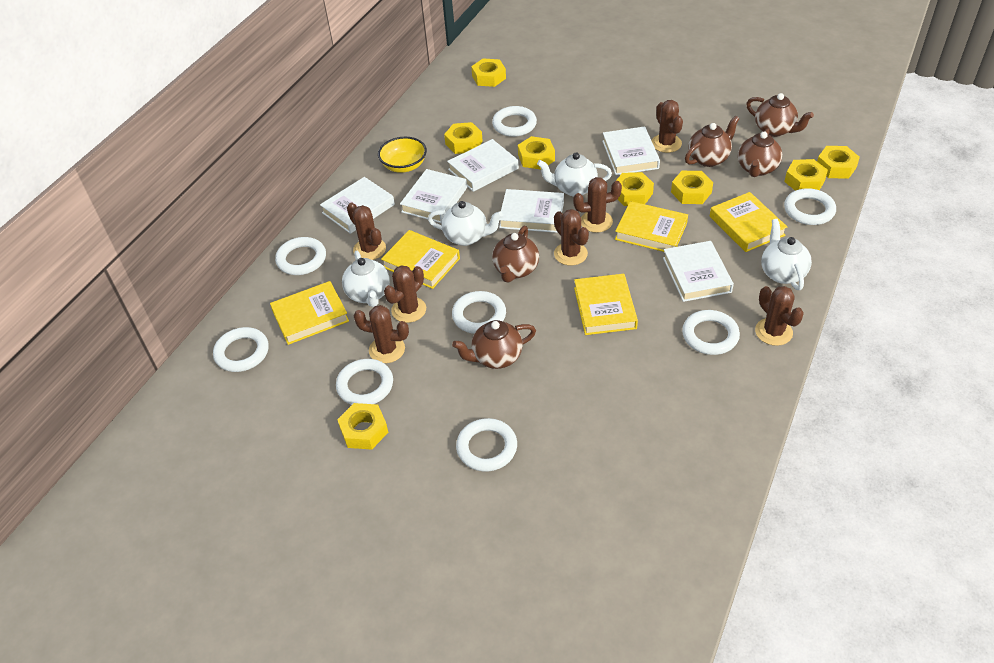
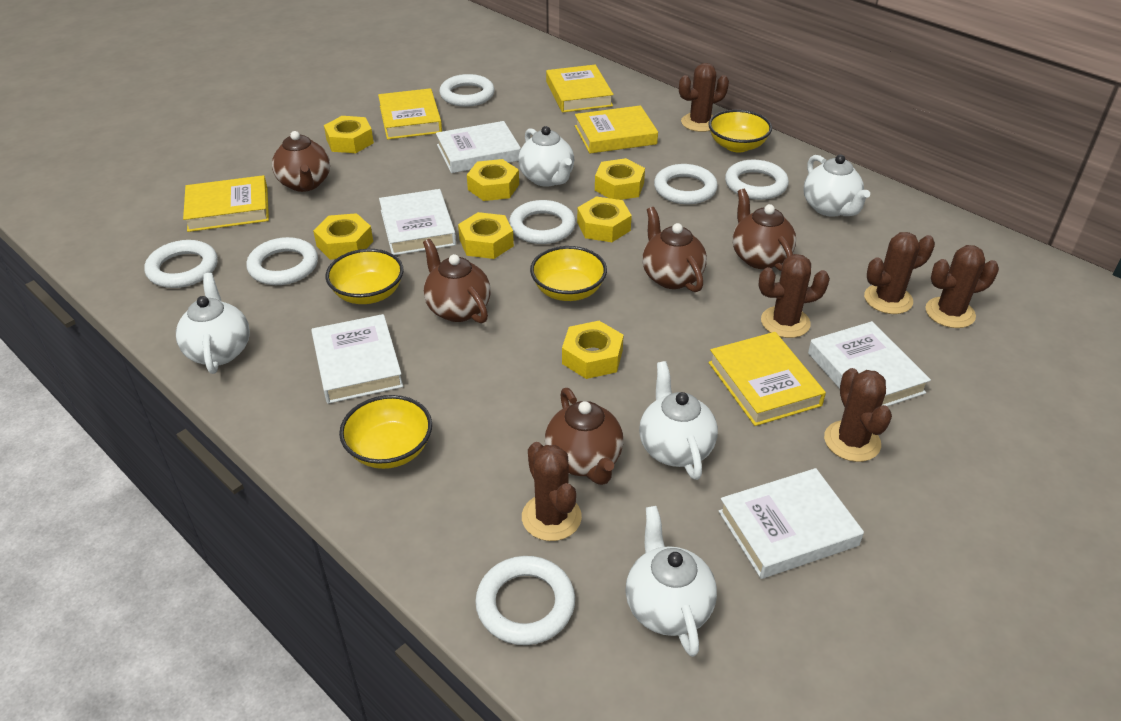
brown cactus: 7 -> 6
white book: 6 -> 5
white ring: 8 -> 7
white teapot: 4 -> 5
yellow bowl: 1 -> 4
yellow nut: 8 -> 7

